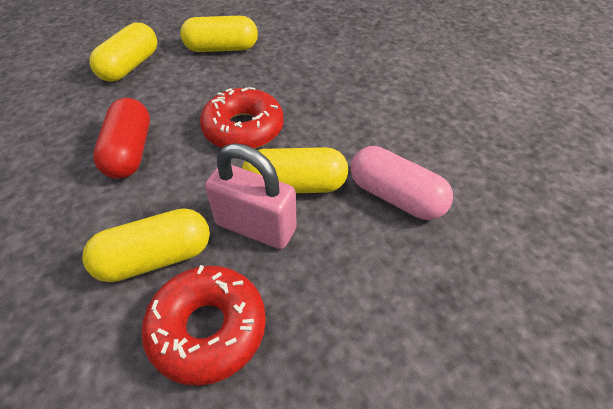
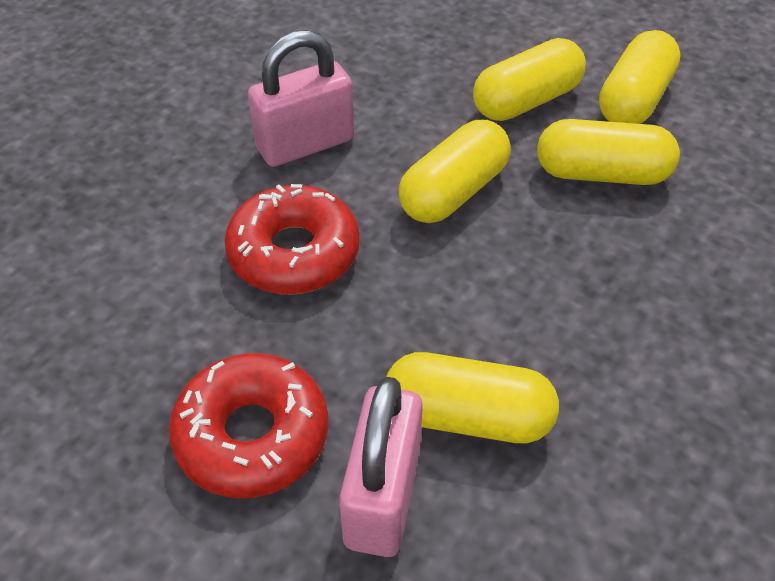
pink capsule: 1 -> 0
pink padlock: 1 -> 2
red capsule: 1 -> 0
yellow capsule: 4 -> 5

